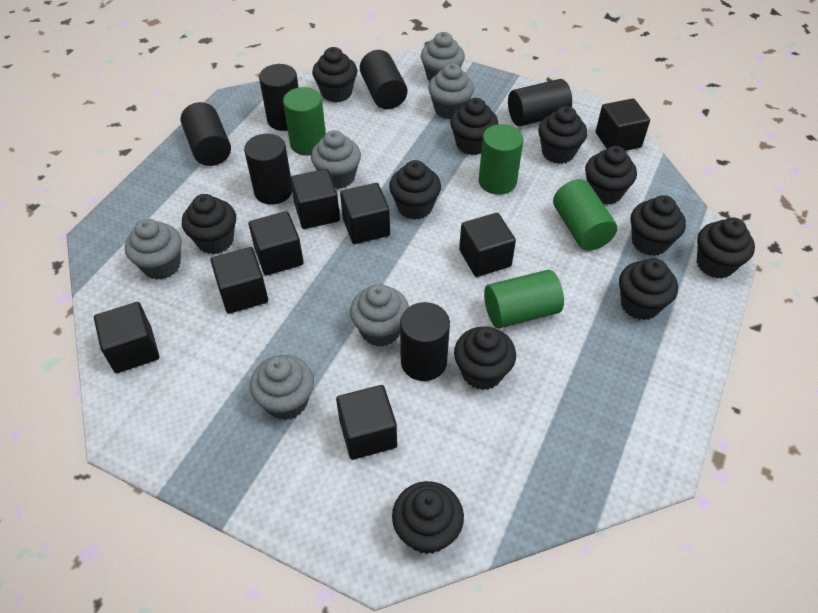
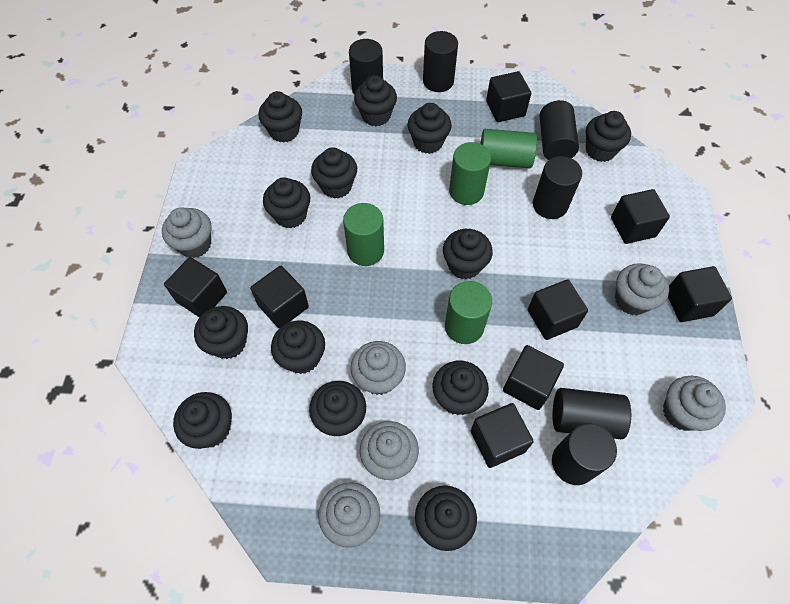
black cupcake: 11 -> 13

